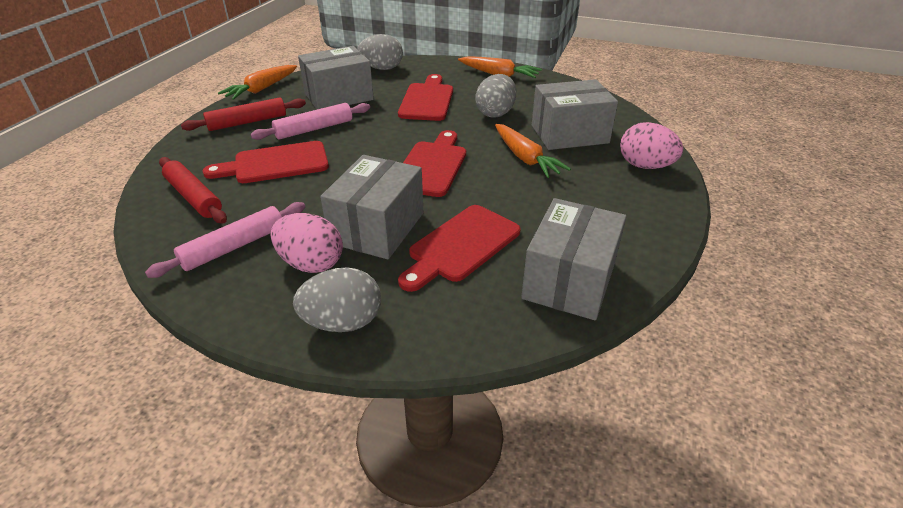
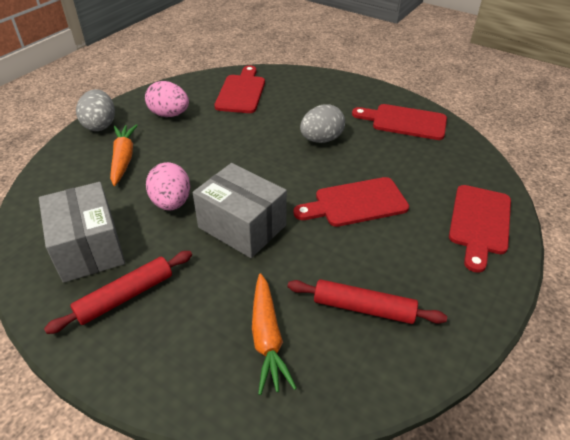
grey box: 4 -> 2
grey egg: 3 -> 2
orange carrot: 3 -> 2
pink rolling pin: 2 -> 0

